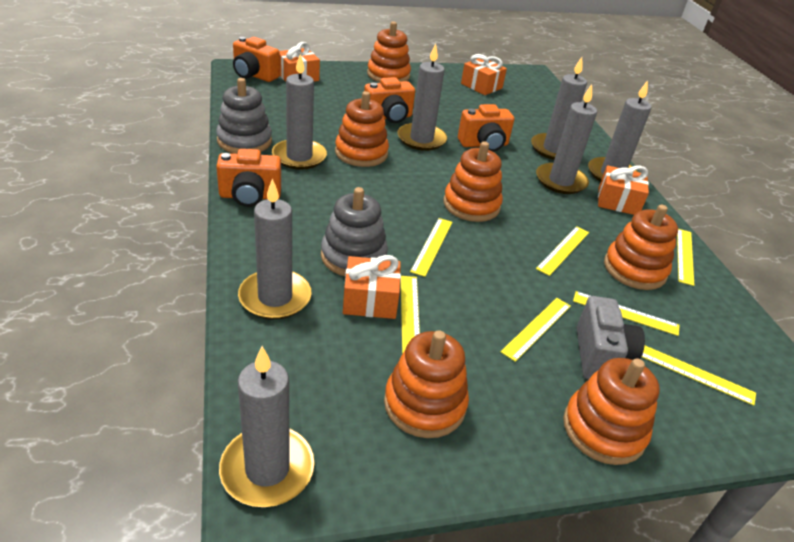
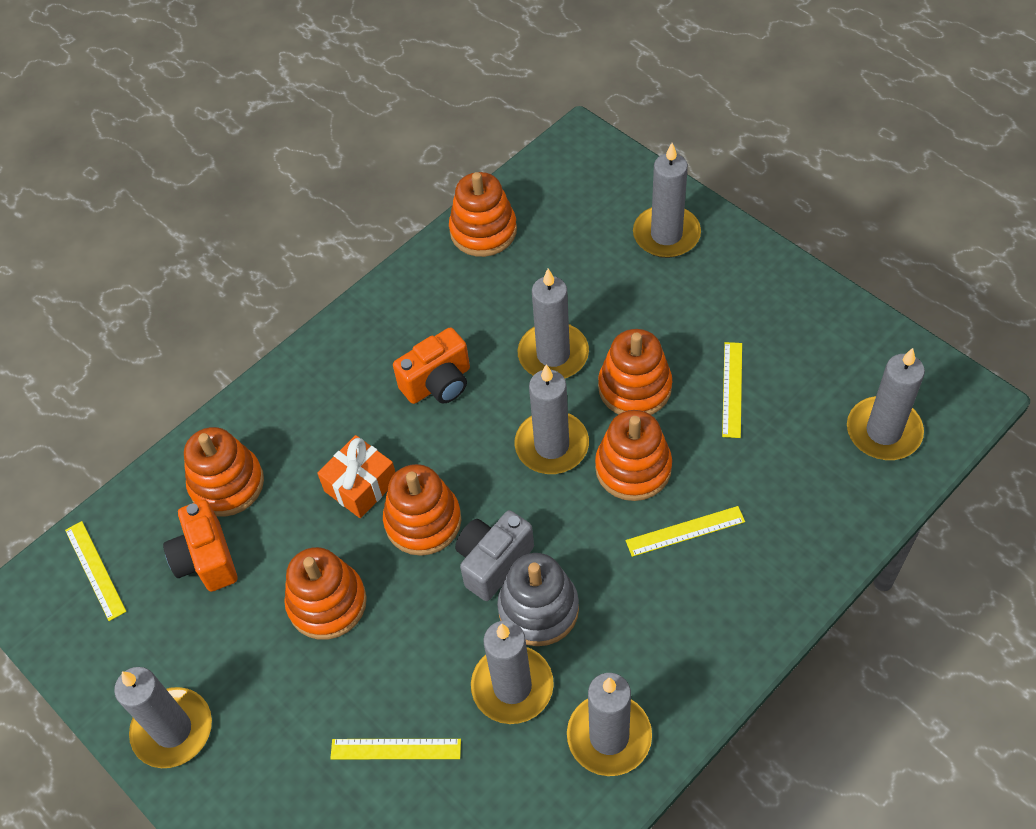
grey stacking toy: 2 -> 1
orange camera: 4 -> 2
orange gift: 4 -> 1
yellow ruler: 7 -> 4

